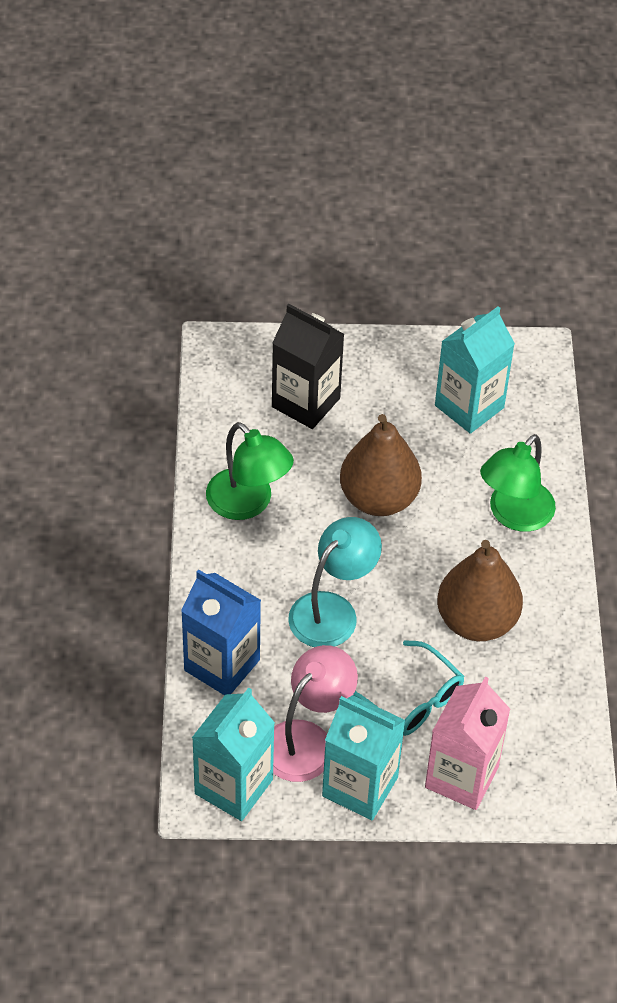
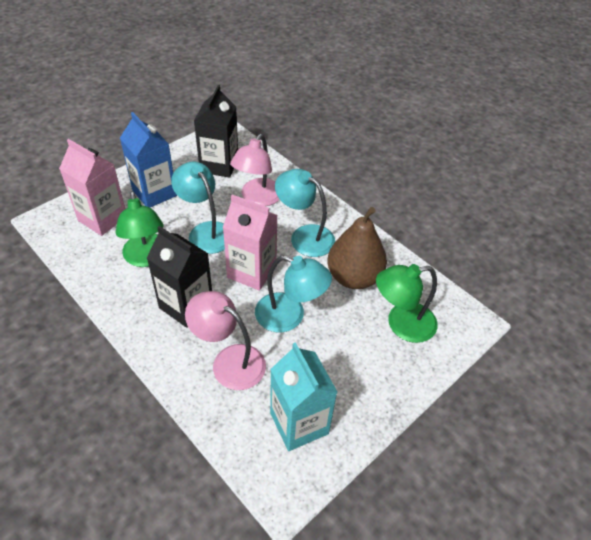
black carton: 1 -> 2
brown pear: 2 -> 1
pink carton: 1 -> 2
pink lamp: 1 -> 2
turquoise carton: 3 -> 1
turquoise glasses: 1 -> 0
turquoise lamp: 1 -> 3

